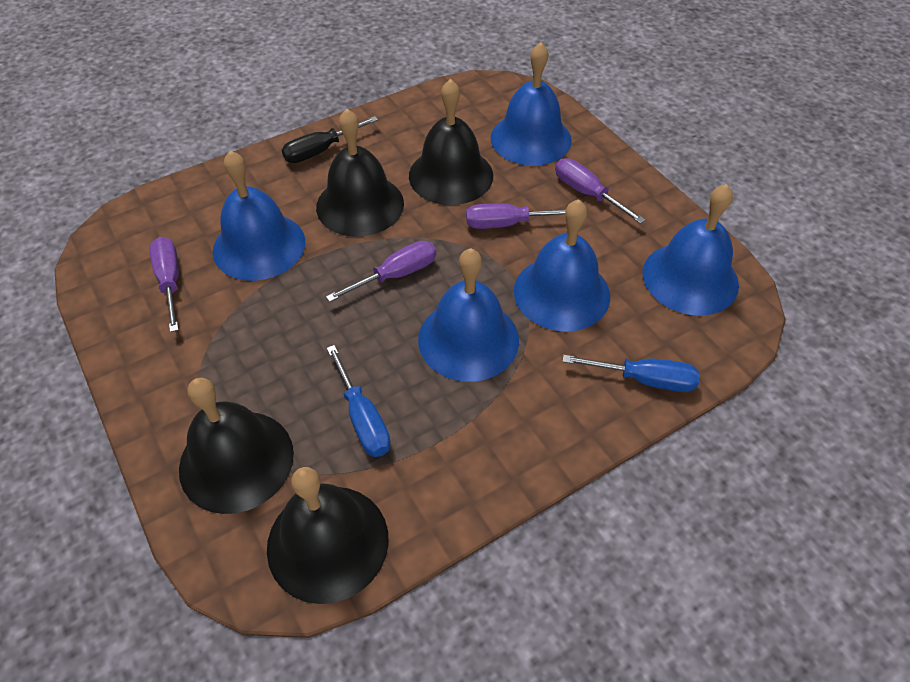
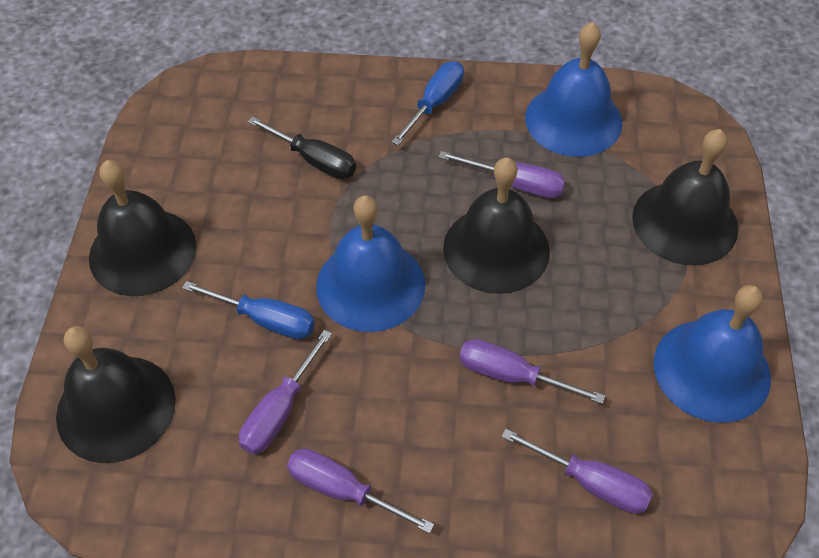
blue bell: 5 -> 3
purple screwdriver: 4 -> 5

